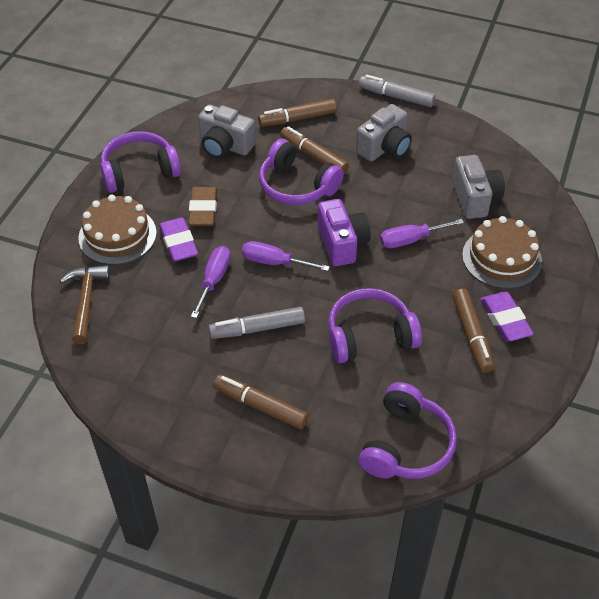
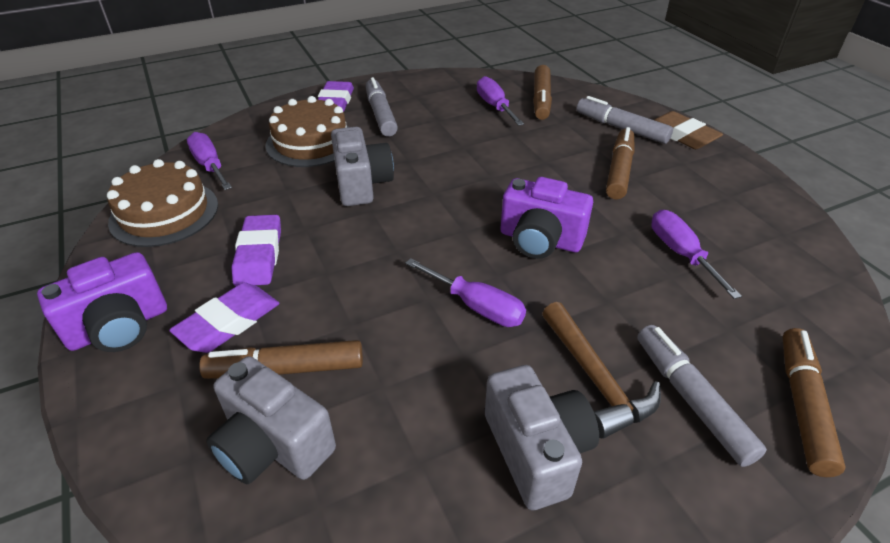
grey marker: 2 -> 3
purple camera: 1 -> 2
purple eraser: 2 -> 3
purple headphones: 4 -> 0
purple screwdriver: 3 -> 4

